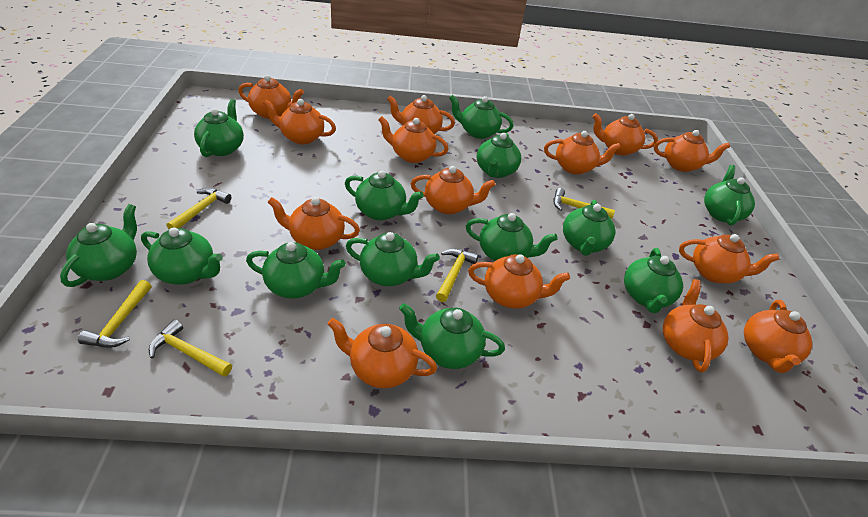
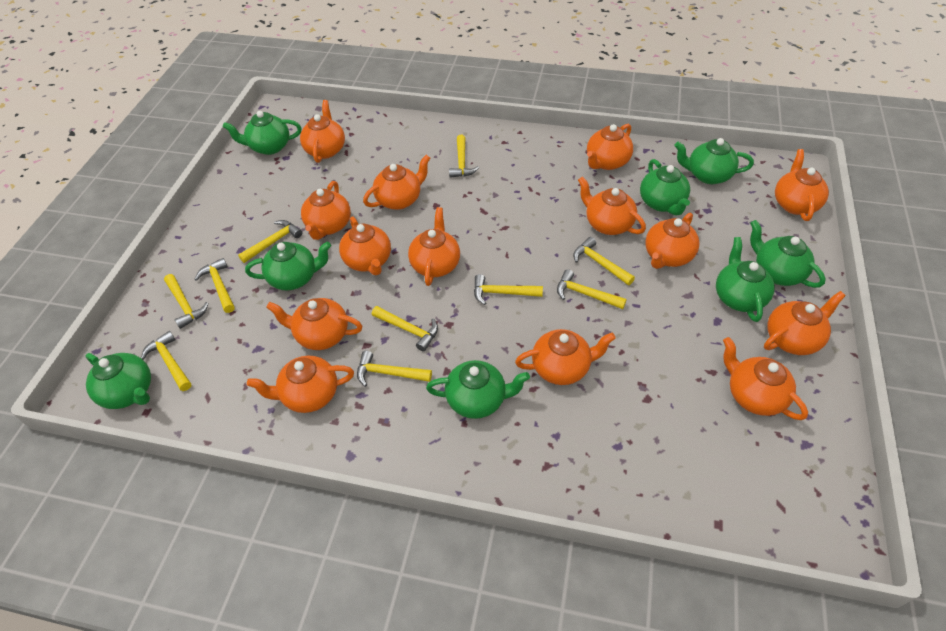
green teapot: 13 -> 8
yellow hammer: 5 -> 10

